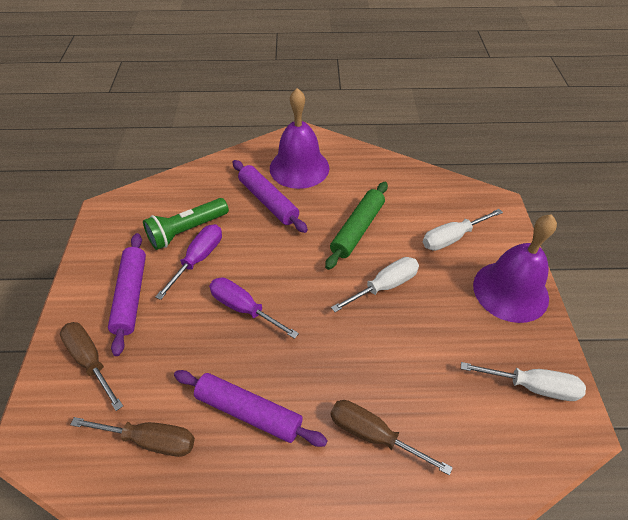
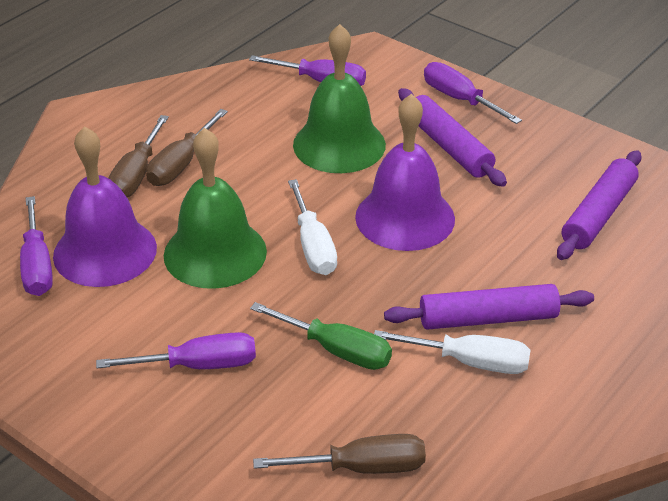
green bell: 0 -> 2
green flashlight: 1 -> 0
green rolling pin: 1 -> 0
green screwdriver: 0 -> 1
purple screwdriver: 2 -> 4
white screwdriver: 3 -> 2

